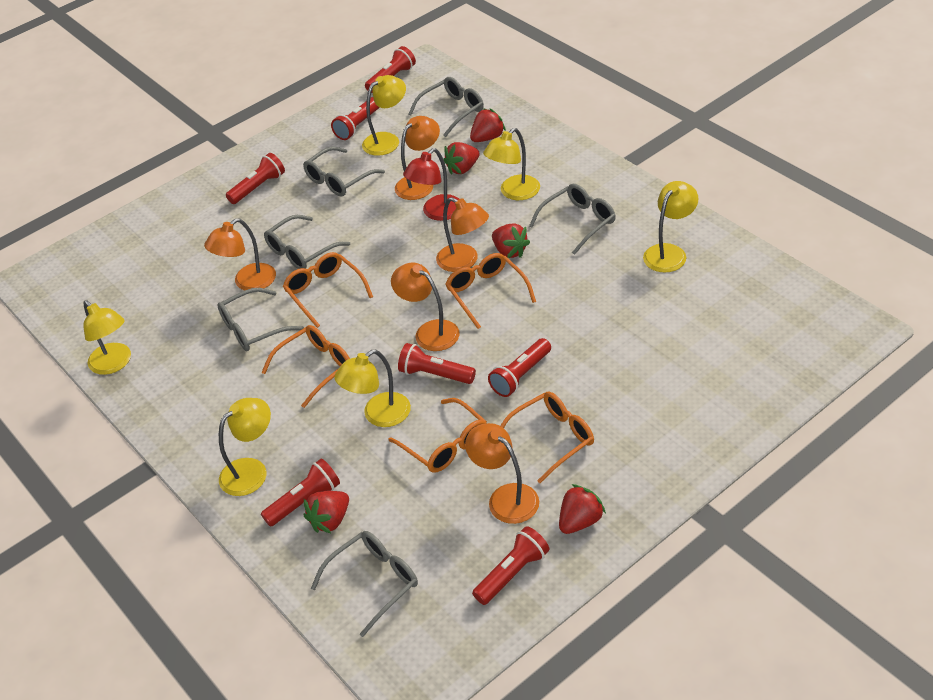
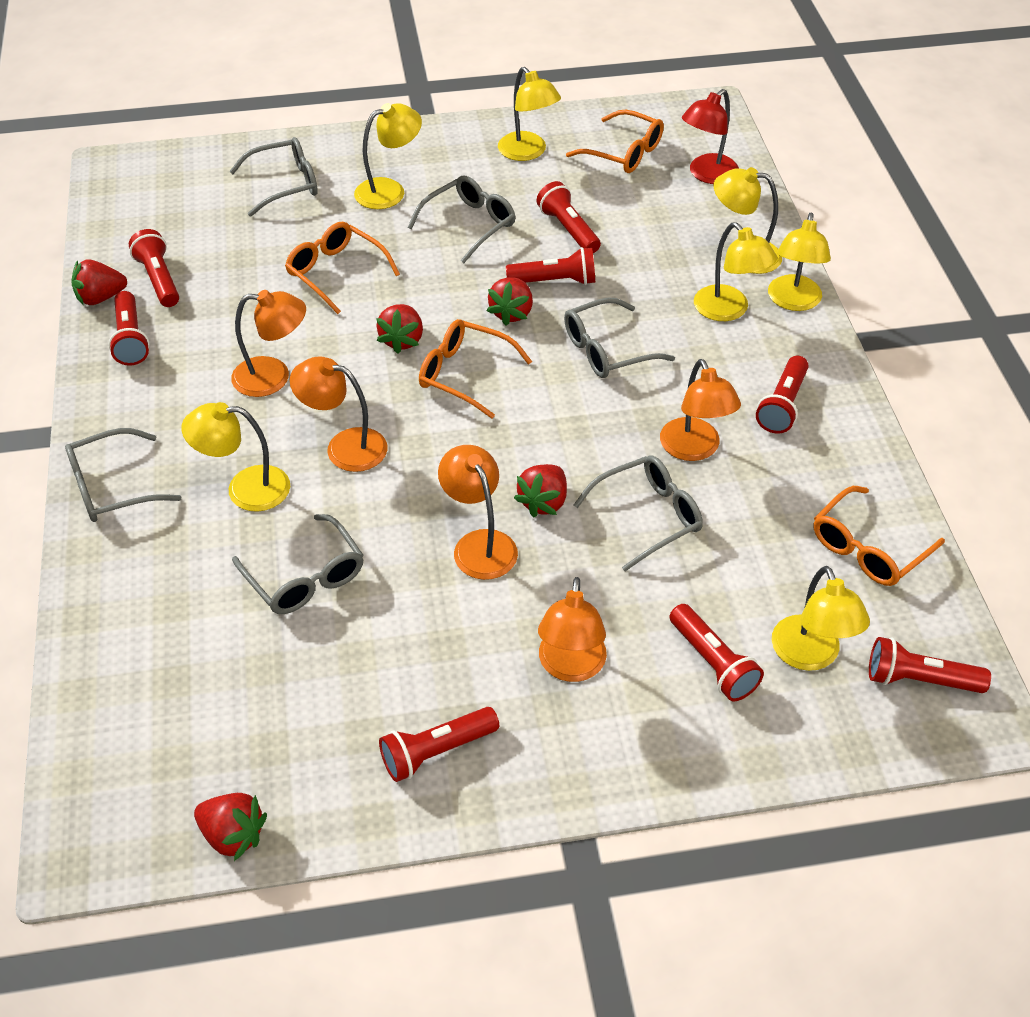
orange glasses: 5 -> 4
red flashlight: 7 -> 8
yellow lamp: 6 -> 7

